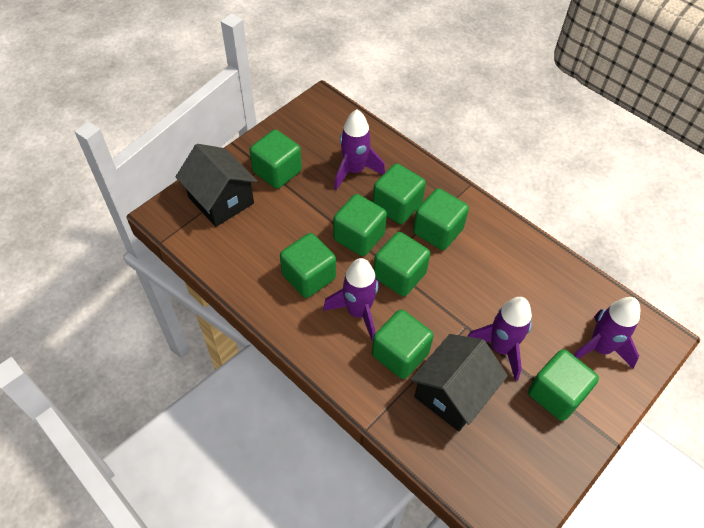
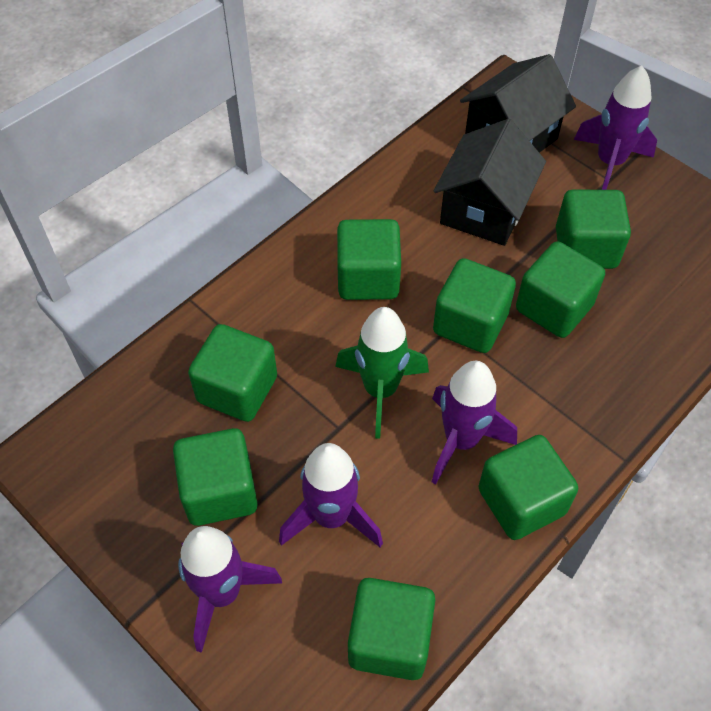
green rocket: 0 -> 1

